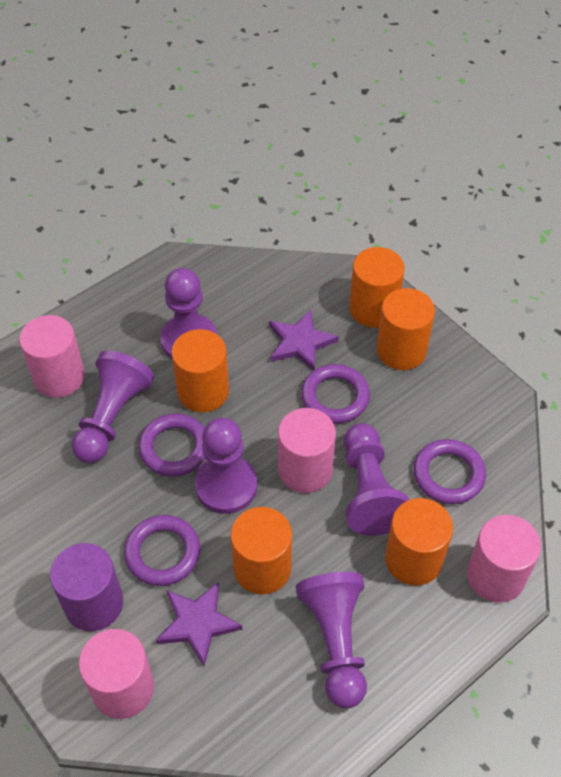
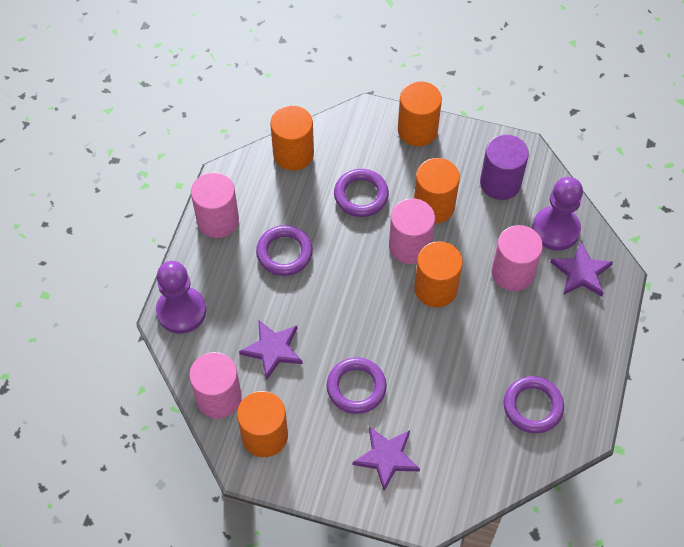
purple pawn: 5 -> 2
purple star: 2 -> 3

